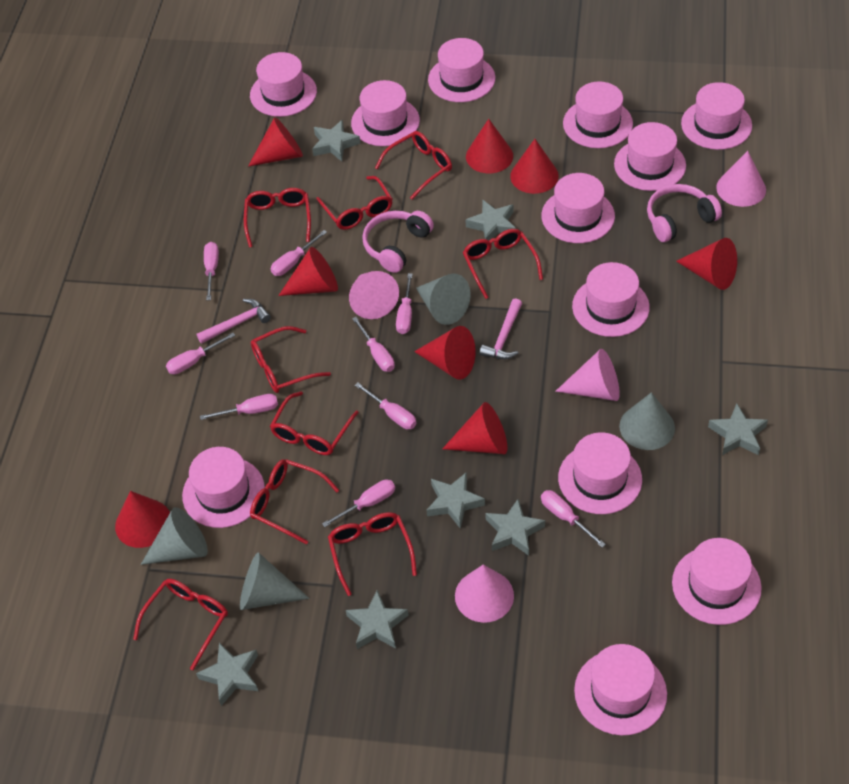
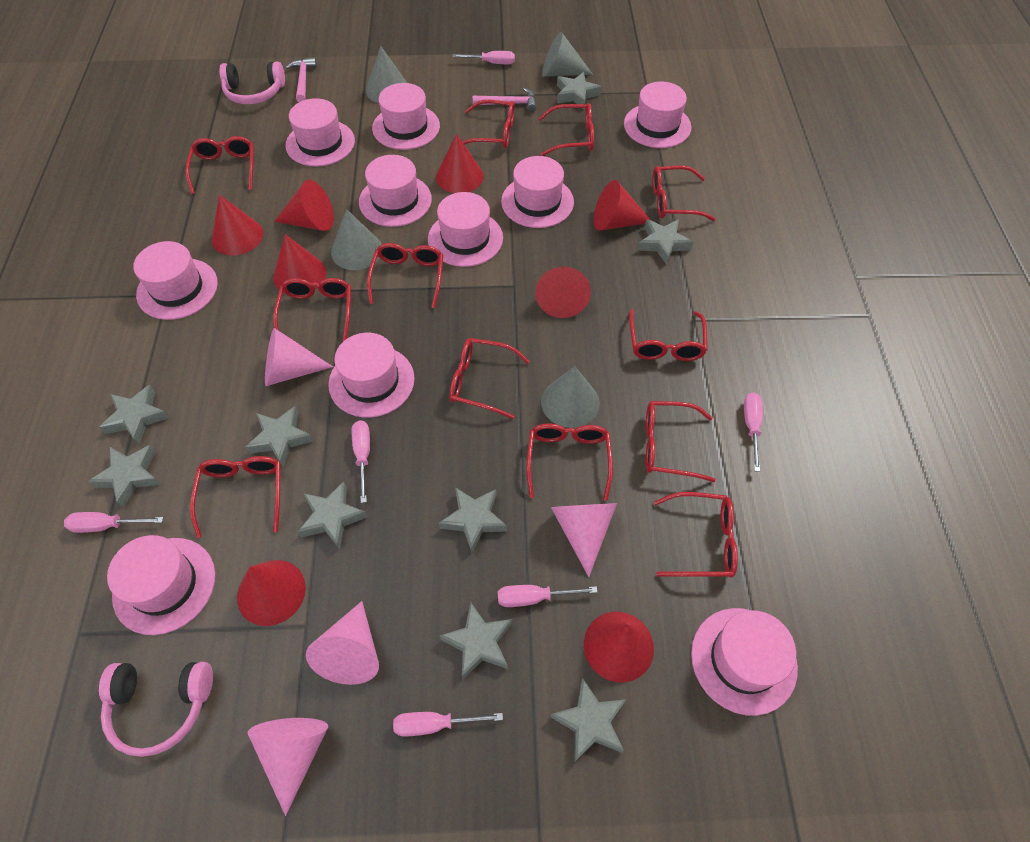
grey star: 7 -> 9
pink hat: 12 -> 10
pink screwdriver: 9 -> 6
red glasses: 9 -> 12

